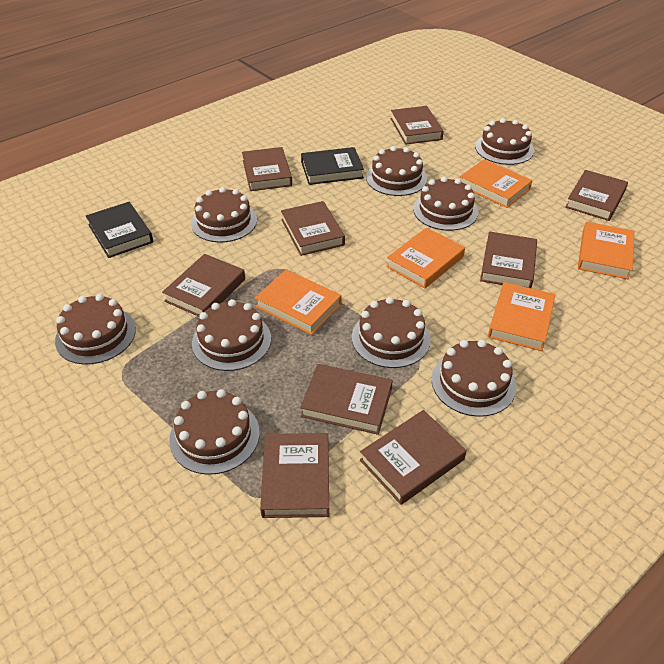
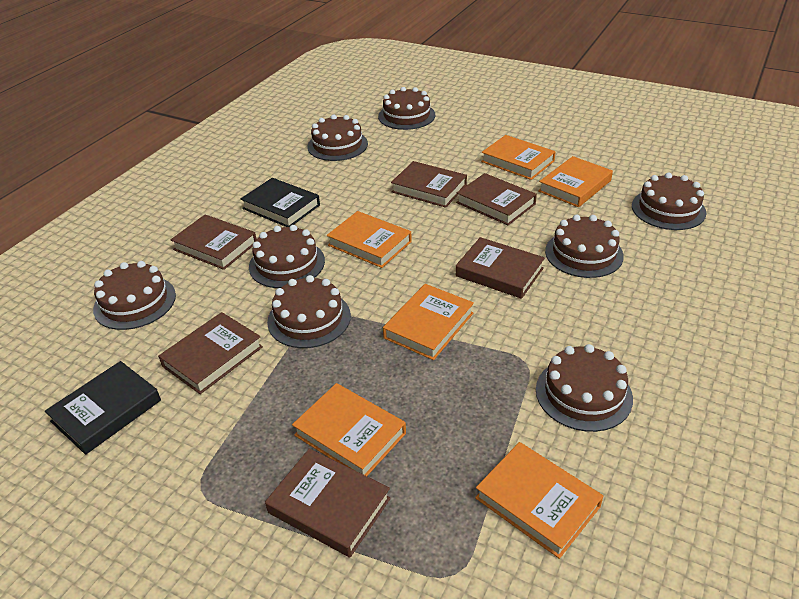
brown book: 9 -> 6
brown cake: 9 -> 8
orange book: 5 -> 6

